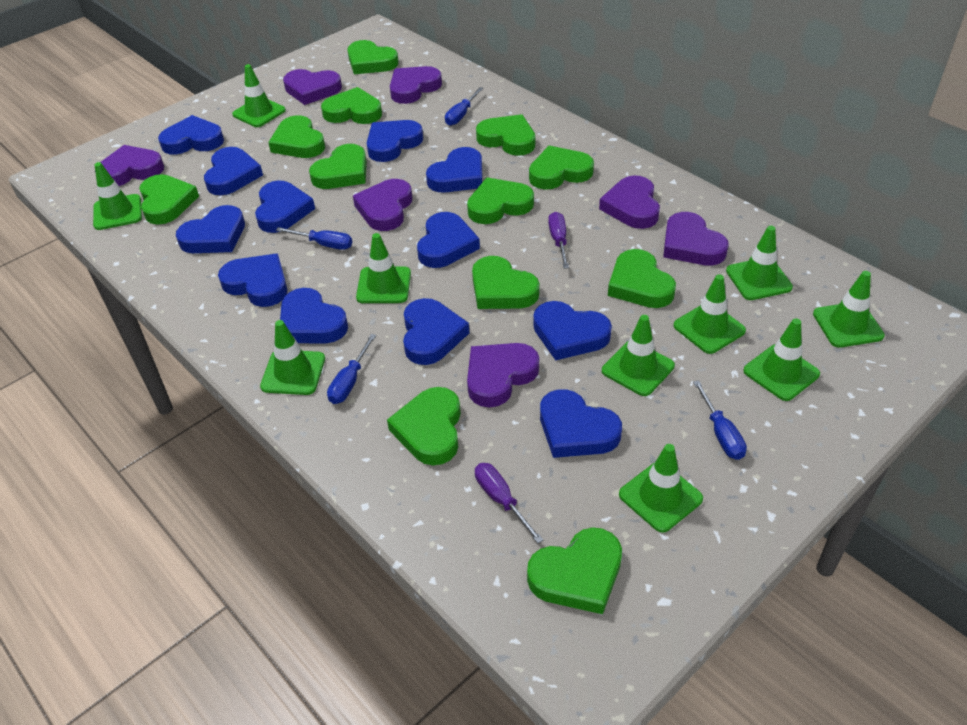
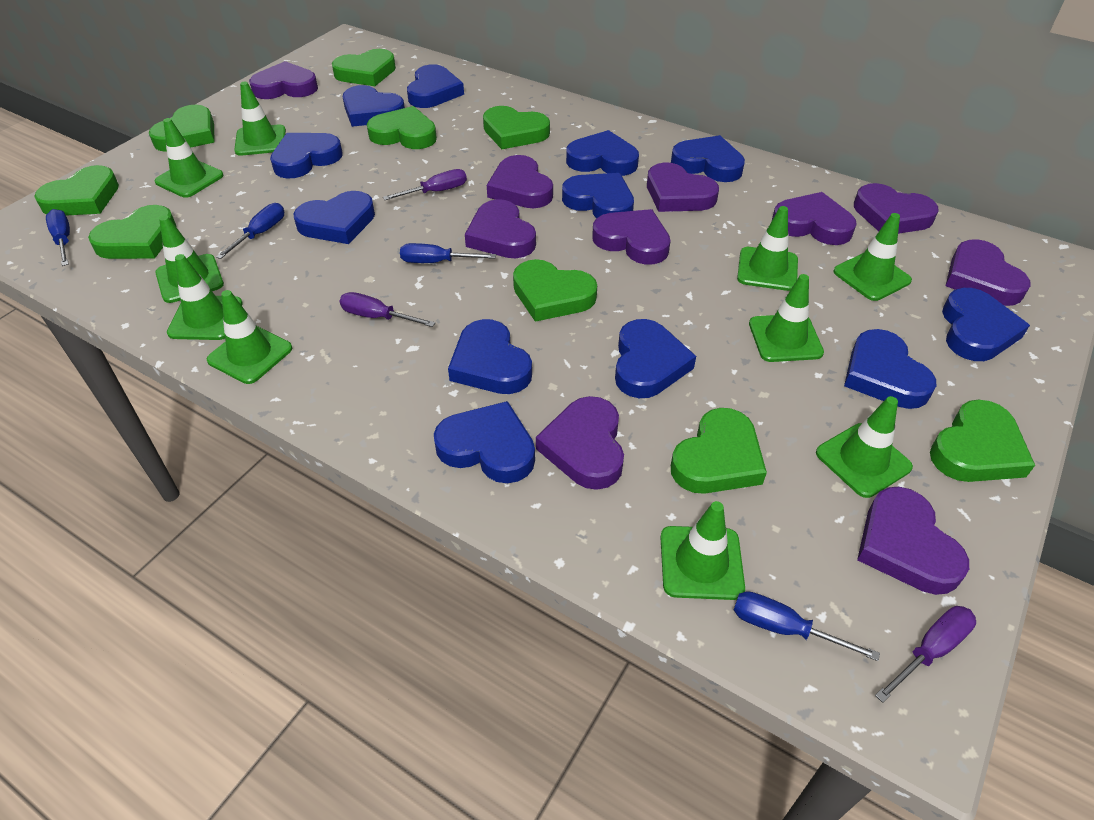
green heart: 12 -> 9
purple heart: 7 -> 10
purple screwdriver: 2 -> 3

